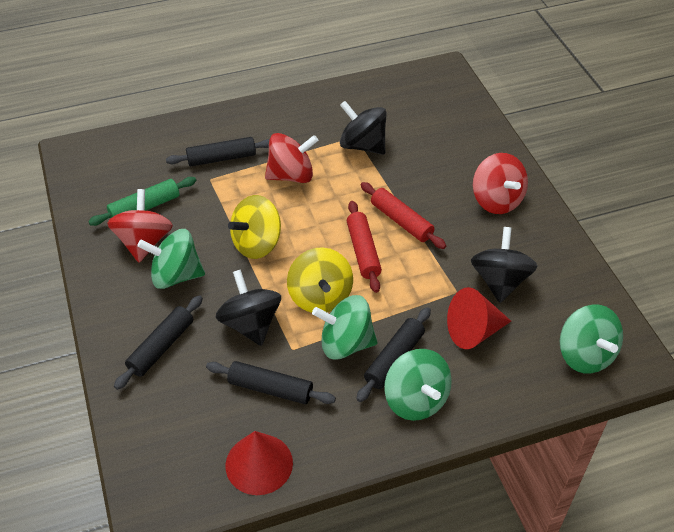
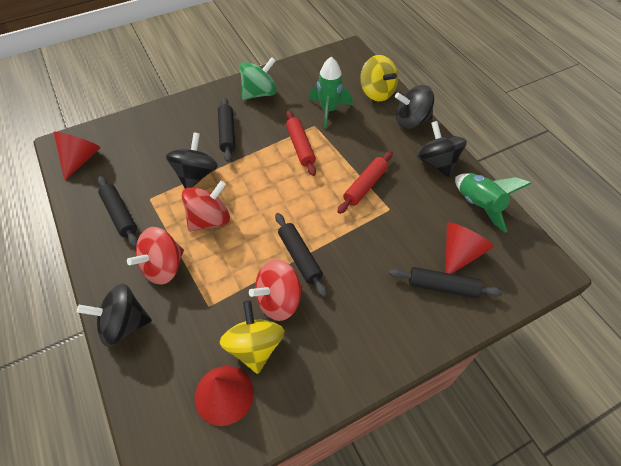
black spinning top: 3 -> 4
green rocket: 0 -> 2
green rolling pin: 1 -> 0
green spinning top: 4 -> 1
red cone: 2 -> 3

